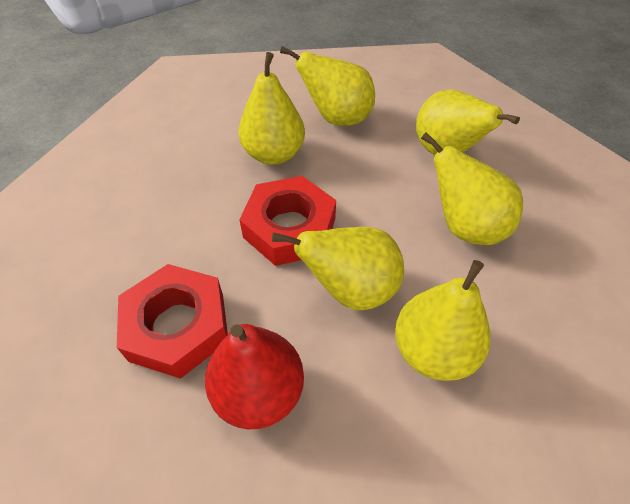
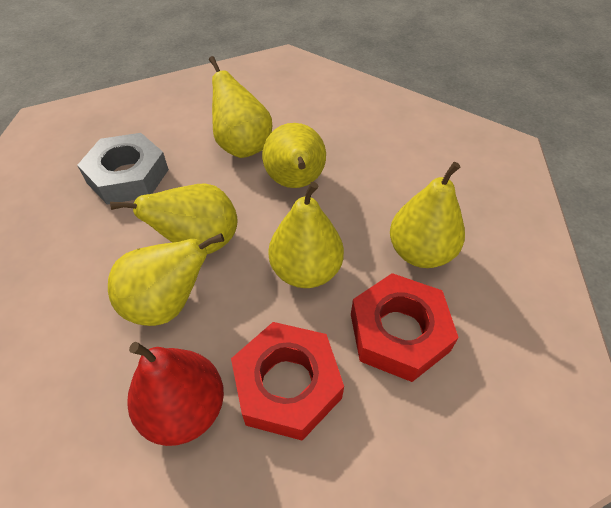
grey nut: 0 -> 1

